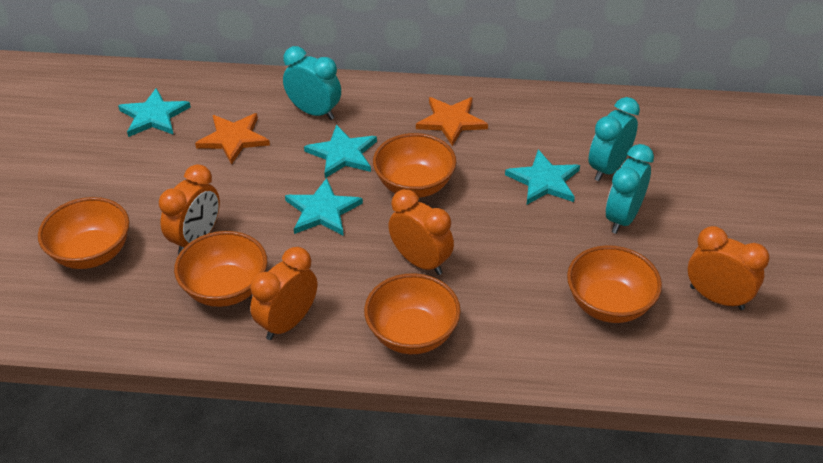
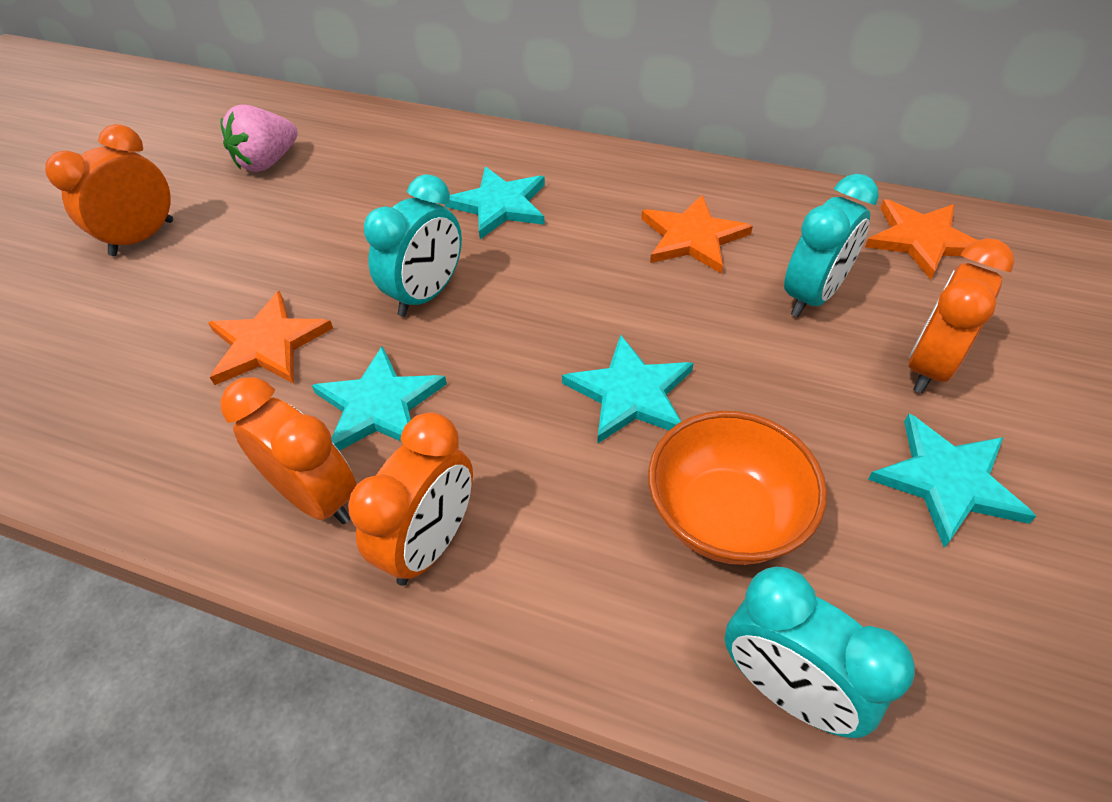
orange bowl: 5 -> 1
orange star: 2 -> 3
pink strawberry: 0 -> 1

